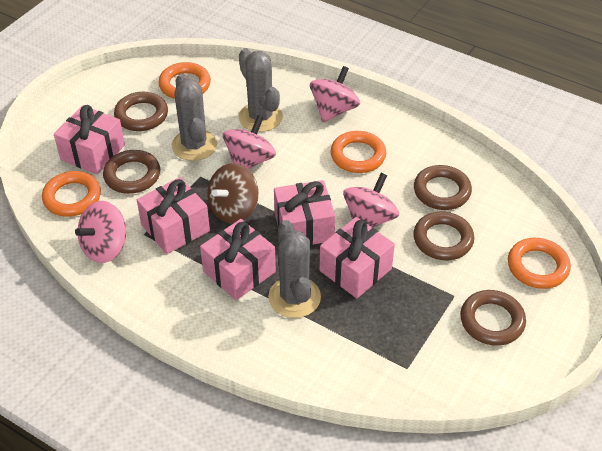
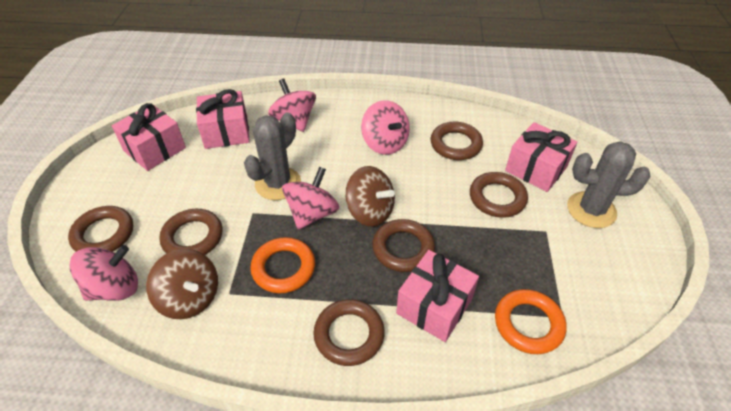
brown ring: 5 -> 6
brown spinning top: 1 -> 2
grey cactus: 3 -> 2
orange ring: 4 -> 2
pink gift: 5 -> 4

